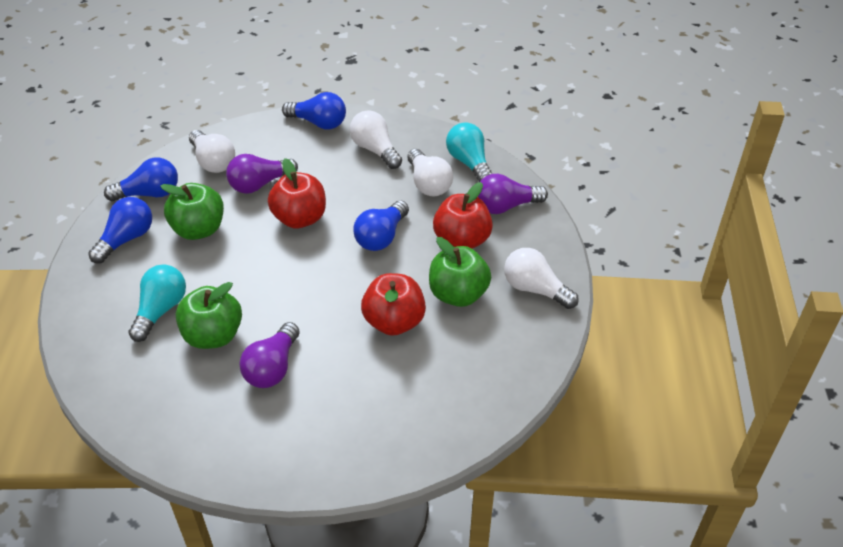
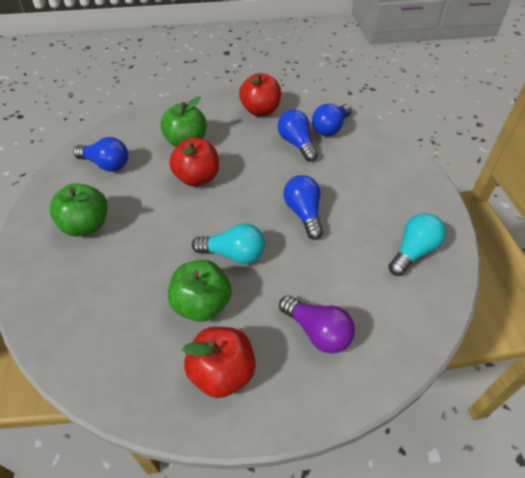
purple light bulb: 3 -> 1
white light bulb: 4 -> 0

